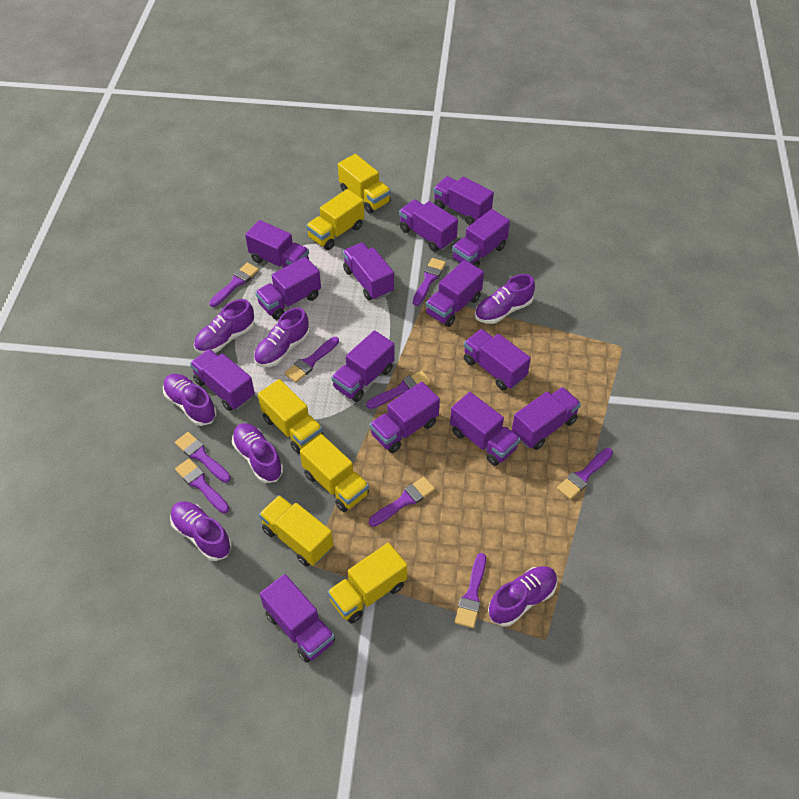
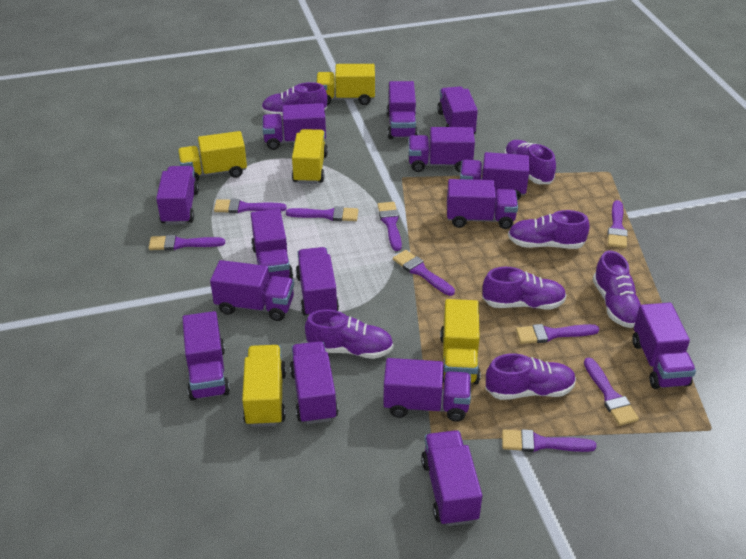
purple truck: 14 -> 15
yellow truck: 6 -> 5

